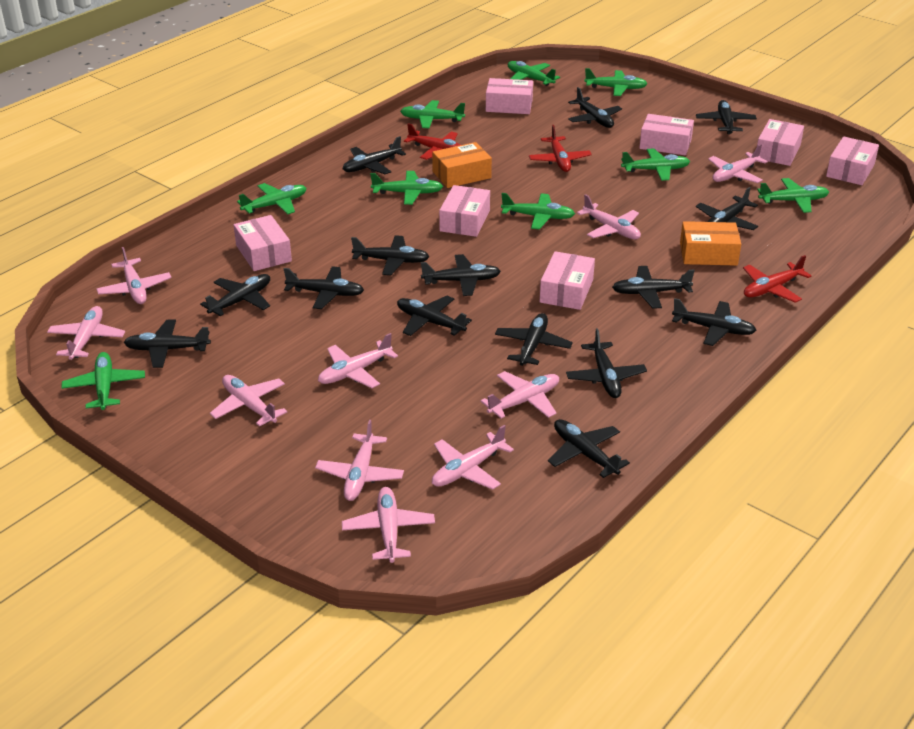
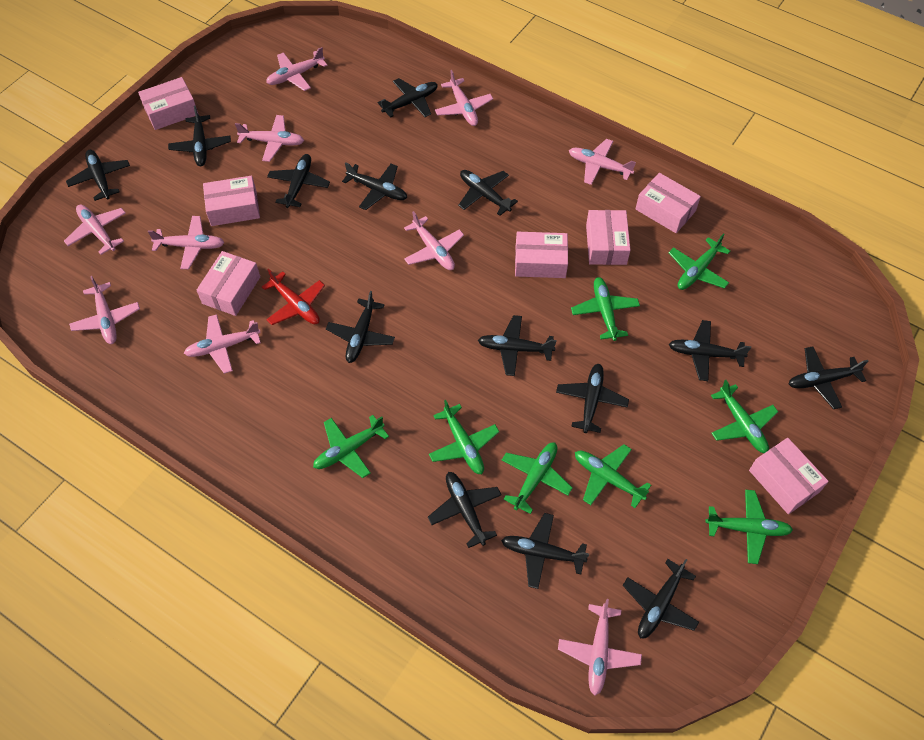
black plane: 15 -> 14
green plane: 9 -> 8
orange box: 2 -> 0
red plane: 3 -> 1

